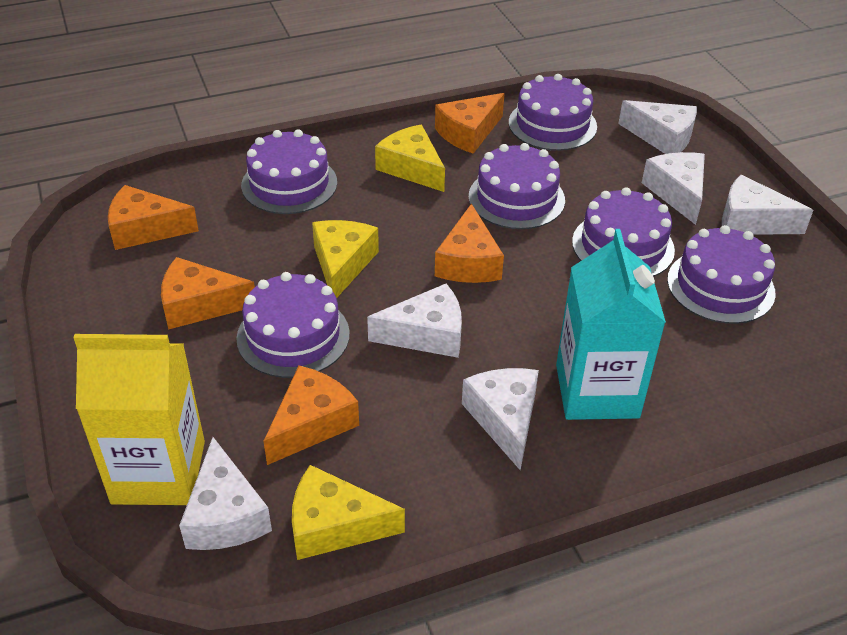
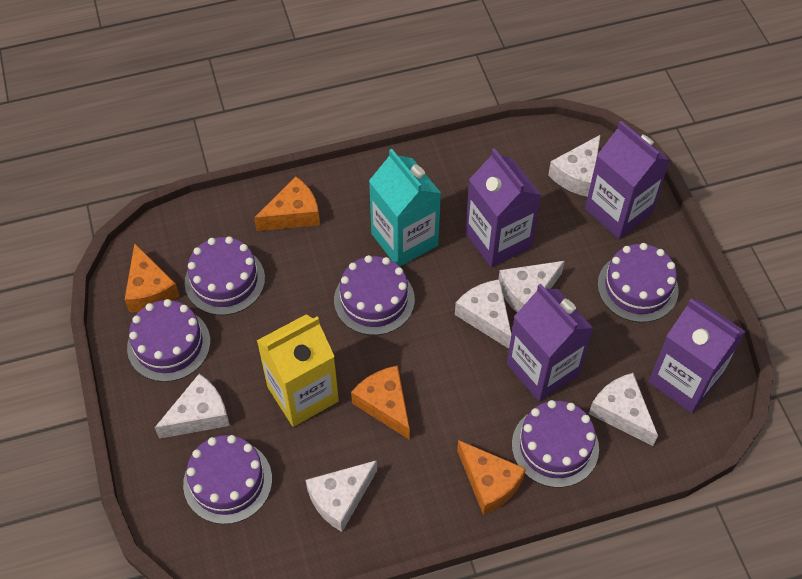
orange cheese: 5 -> 4
purple carton: 0 -> 4
yellow cheese: 3 -> 0

